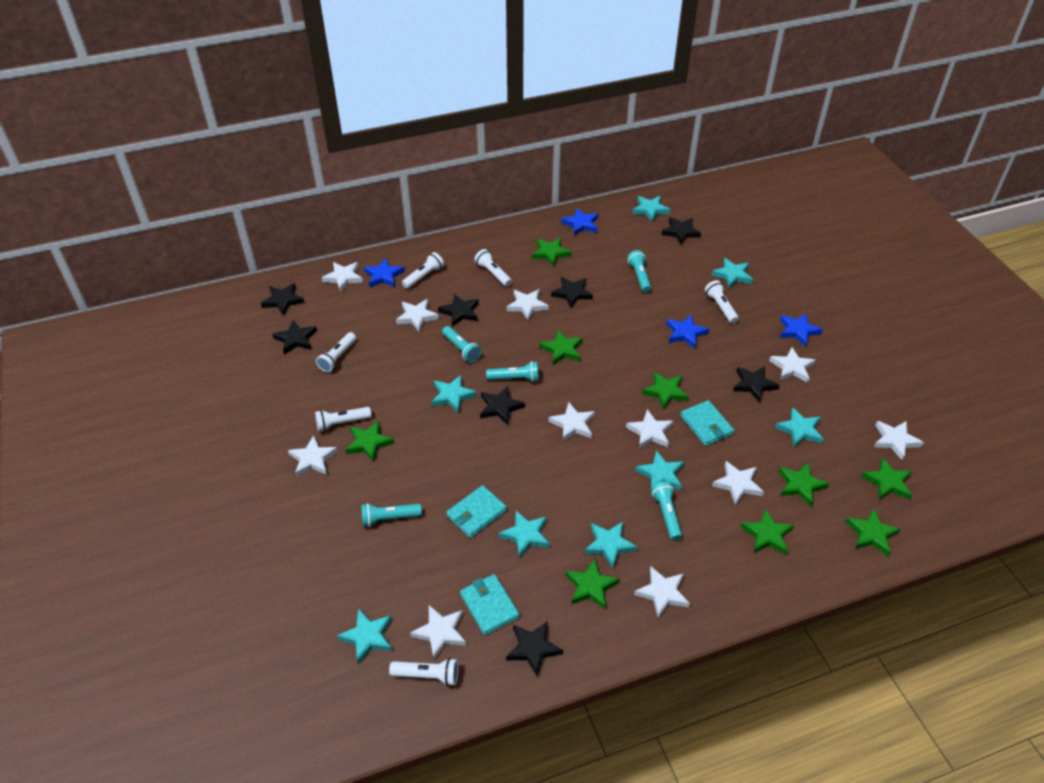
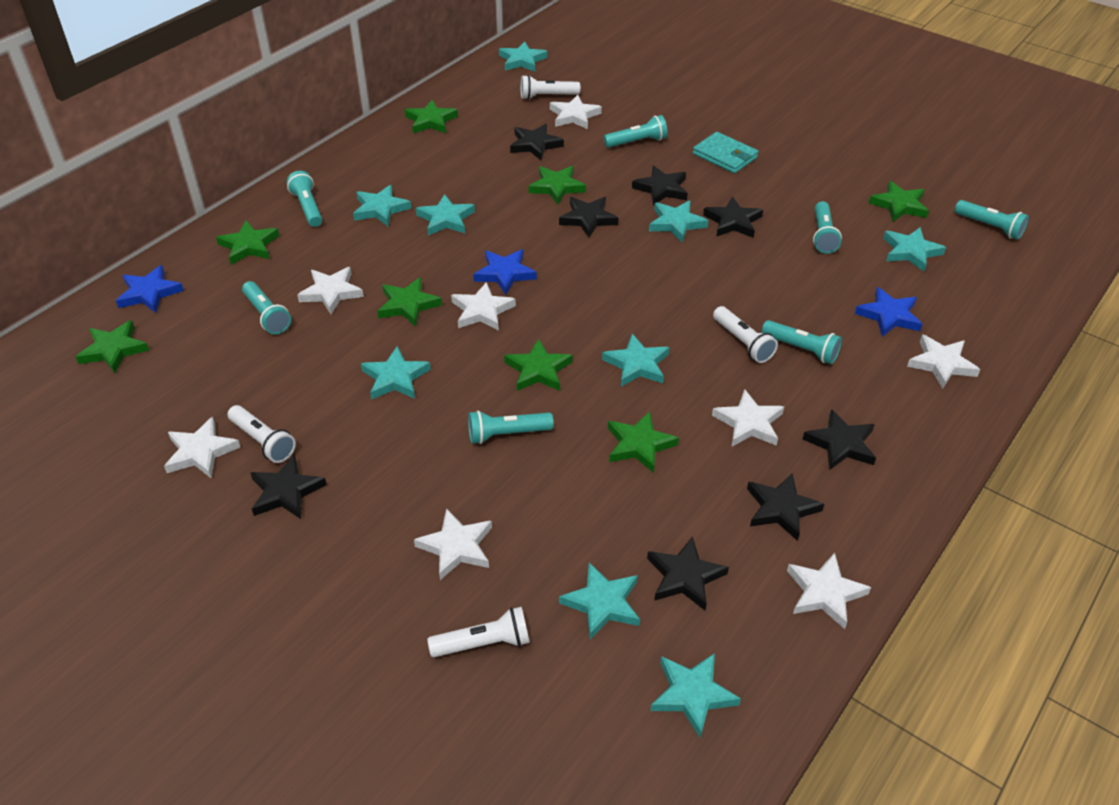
blue star: 4 -> 3
green star: 9 -> 8
turquoise flashlight: 5 -> 7
turquoise star: 8 -> 9
turquoise wallet: 3 -> 1
white flashlight: 6 -> 4
white star: 11 -> 8

